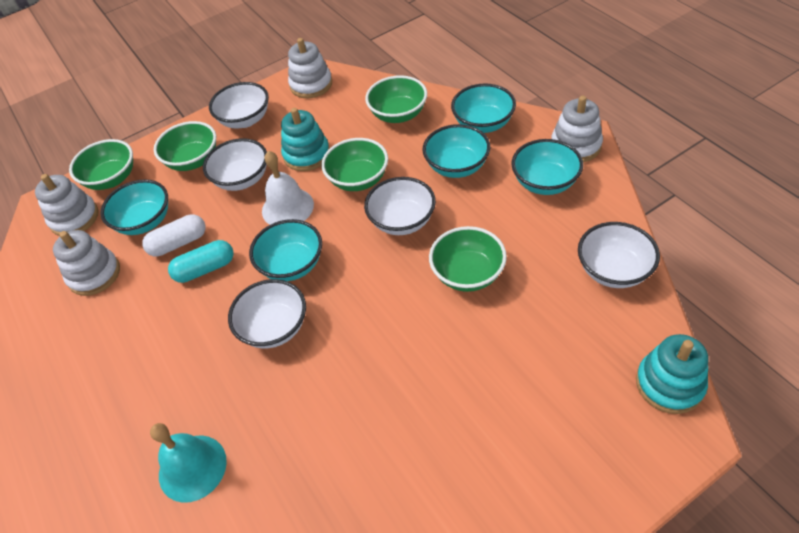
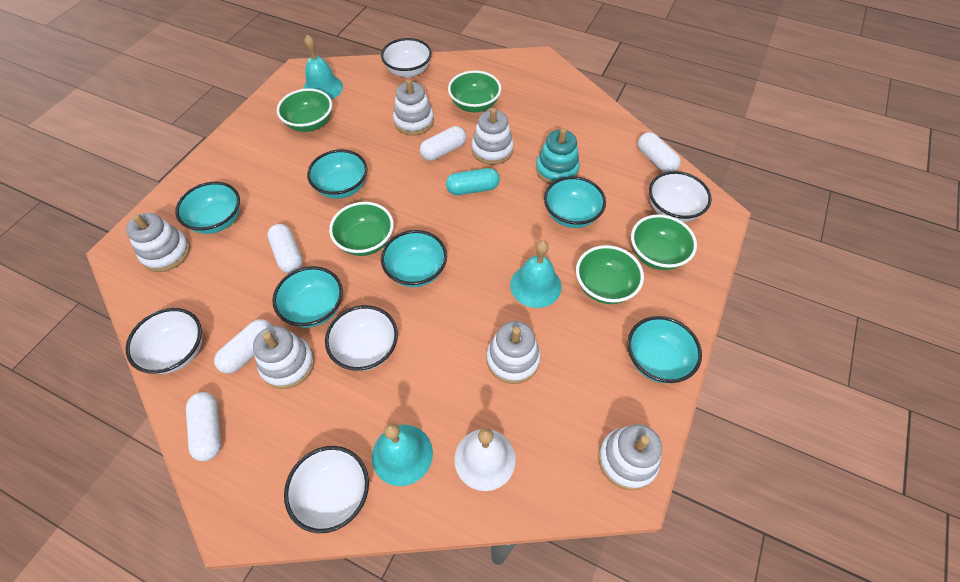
turquoise bell: 1 -> 3
turquoise bowl: 5 -> 6
turquoise stacking toy: 2 -> 1
white capsule: 1 -> 5
white stacking toy: 4 -> 6

